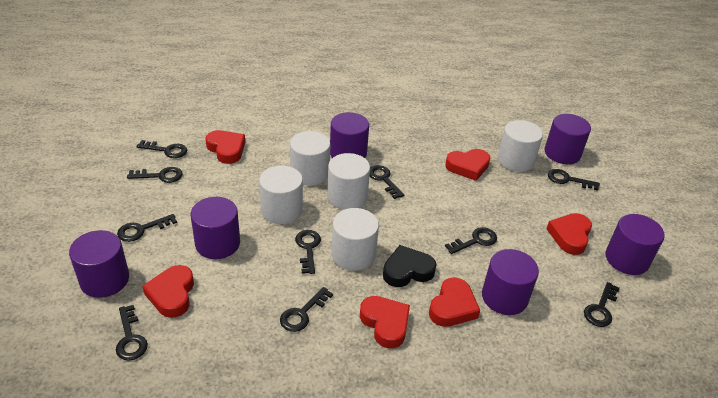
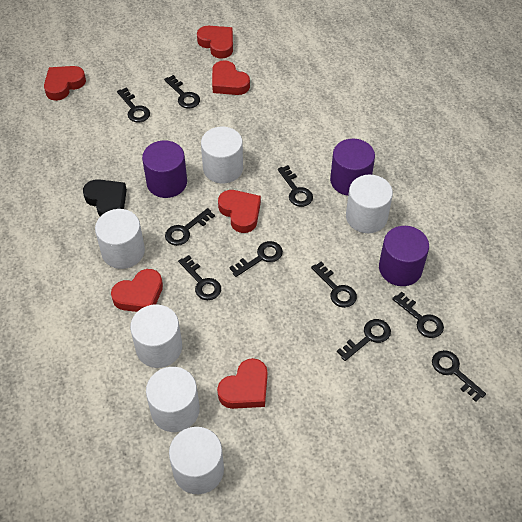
purple cylinder: 6 -> 3
white cylinder: 5 -> 6

